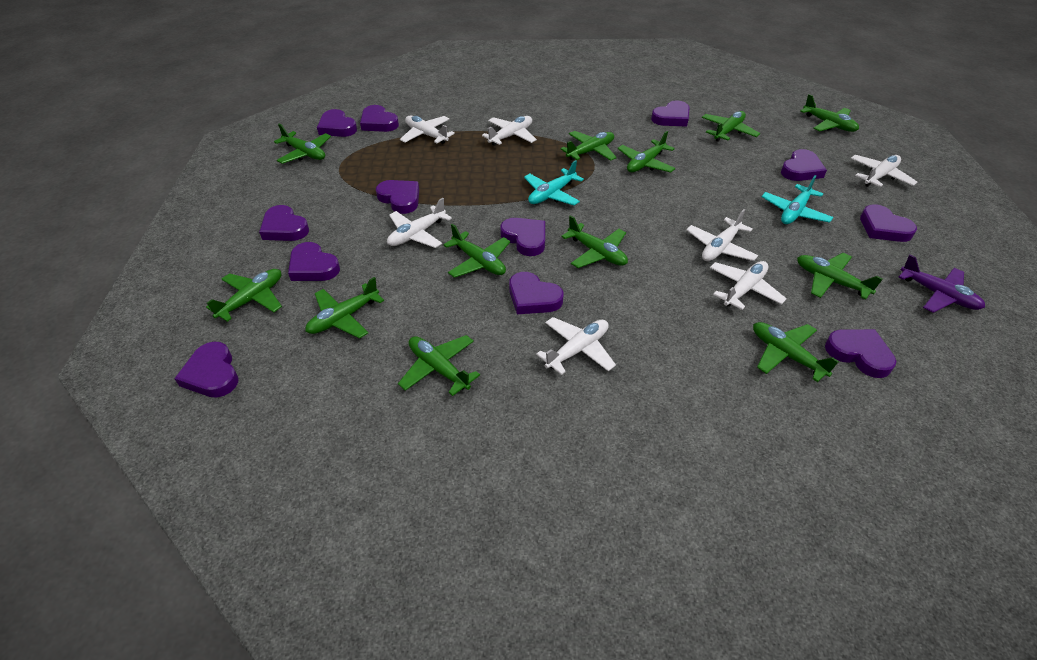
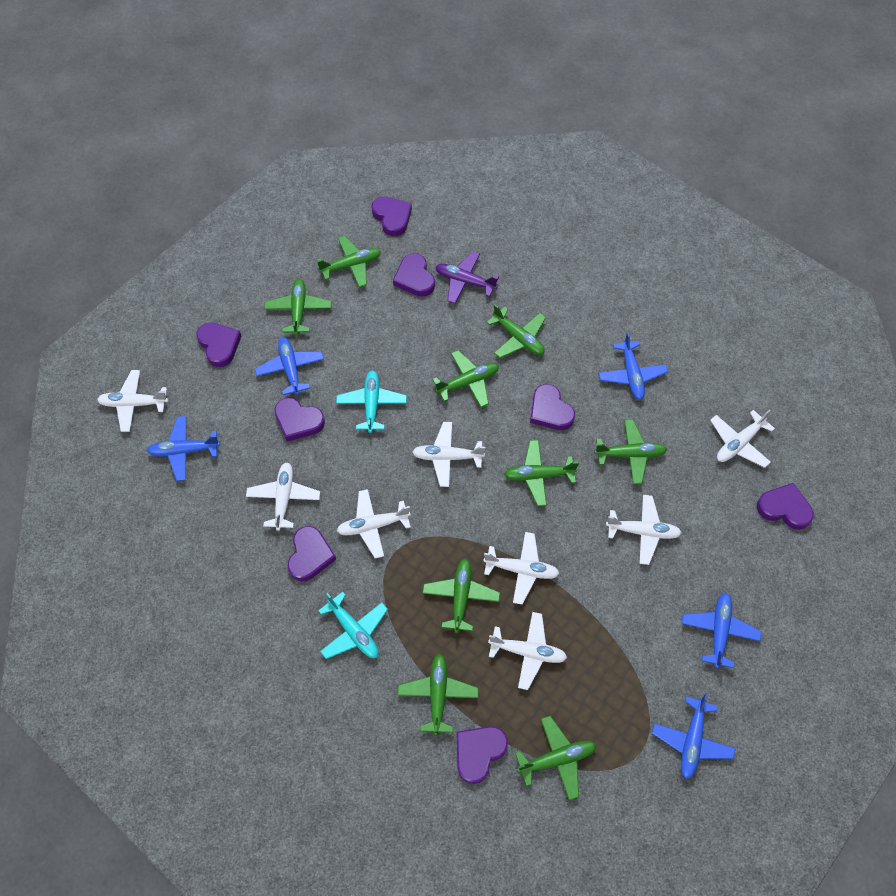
blue plane: 0 -> 5
green plane: 12 -> 9
purple heart: 12 -> 8
white plane: 7 -> 8

